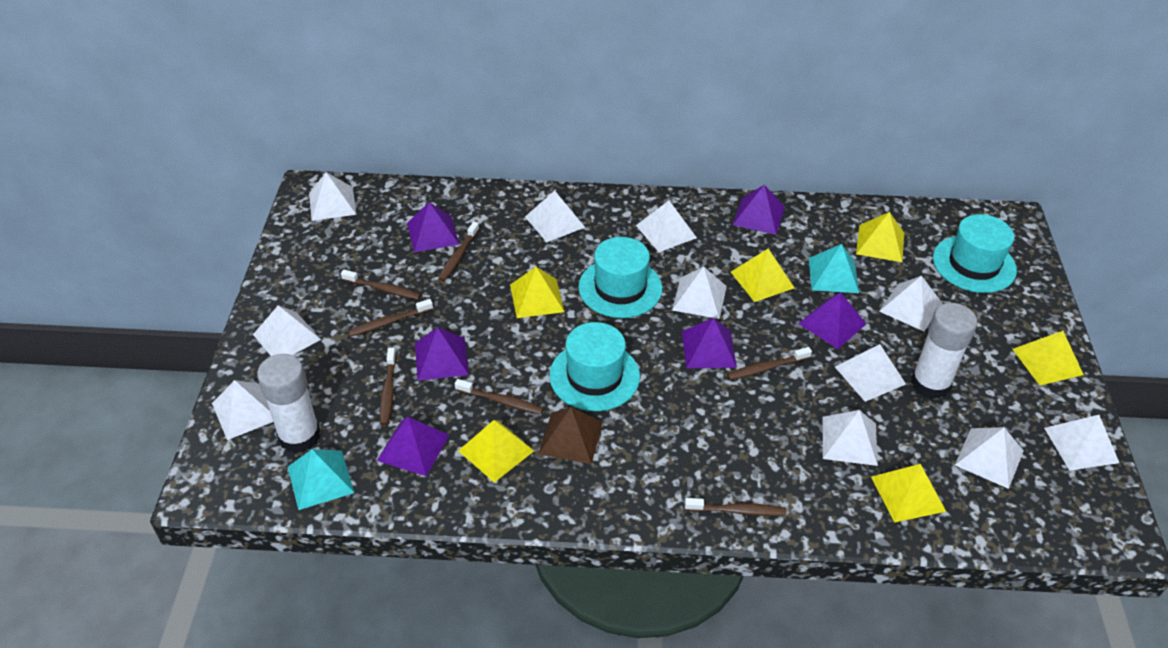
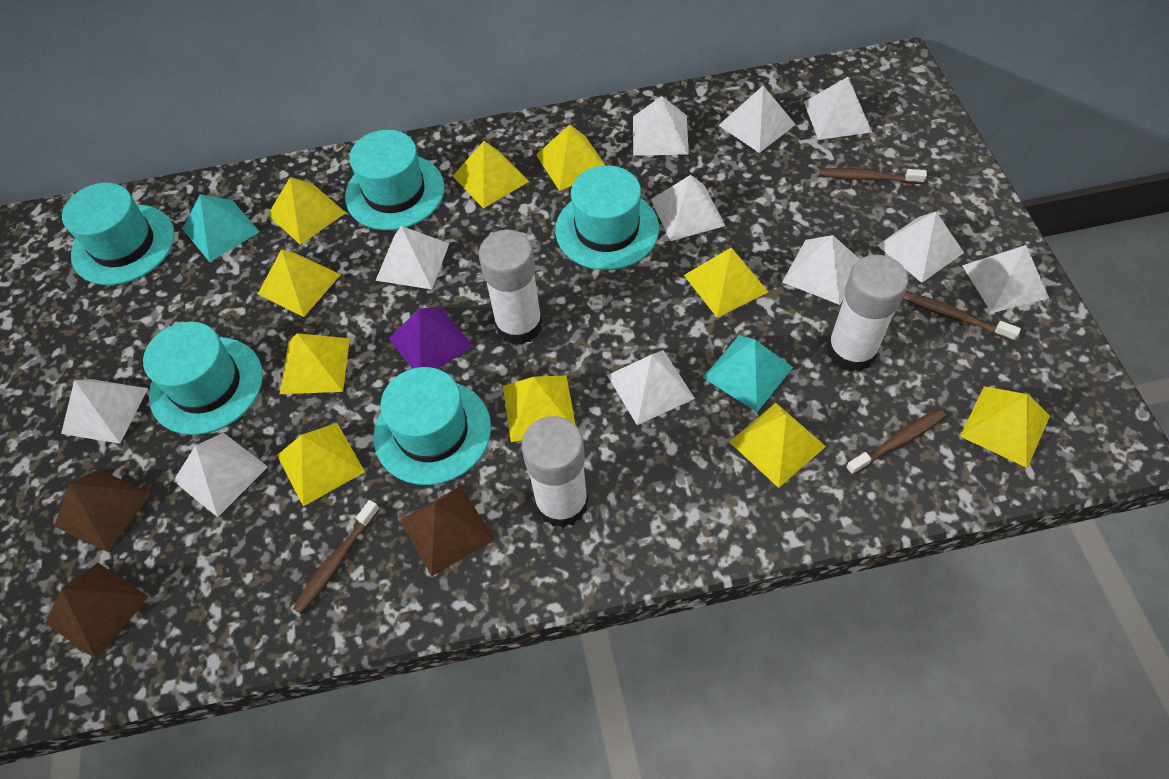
brown pyramid: 1 -> 3
brown toothbrush: 7 -> 4
purple pyramid: 6 -> 1
turquoise hat: 3 -> 5
white glue stick: 2 -> 3
yellow pyramid: 6 -> 10

